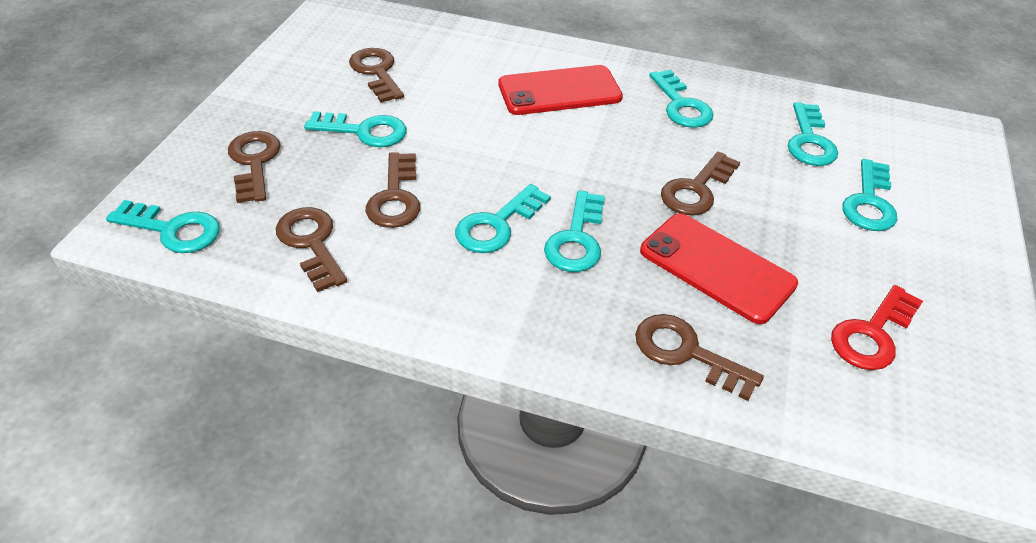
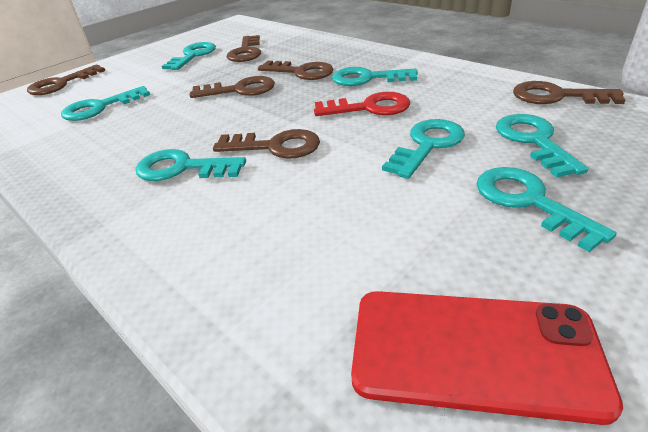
red phone: 2 -> 1

